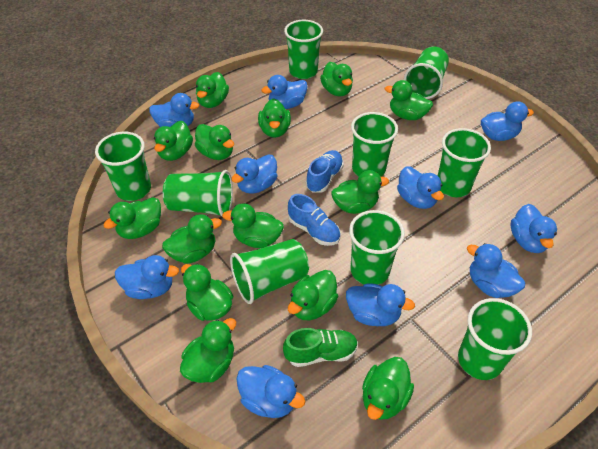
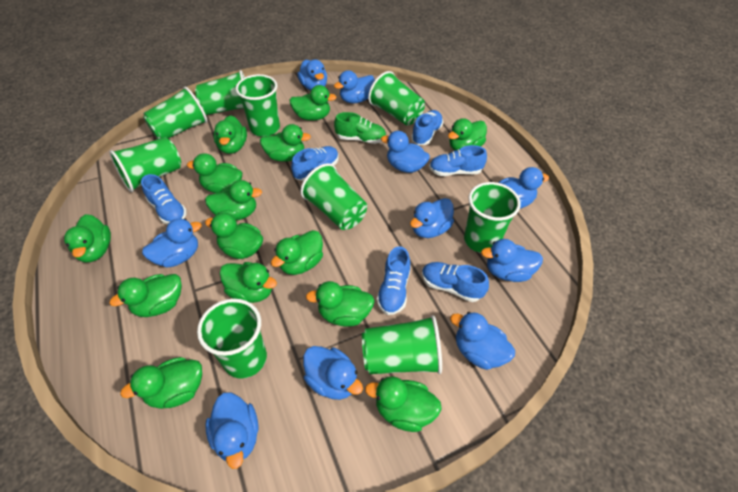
blue shoe: 2 -> 6

